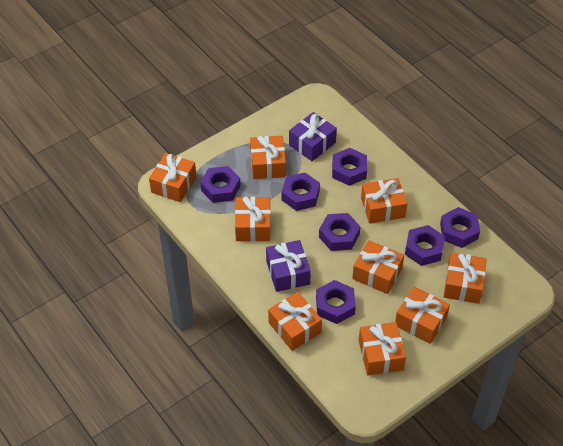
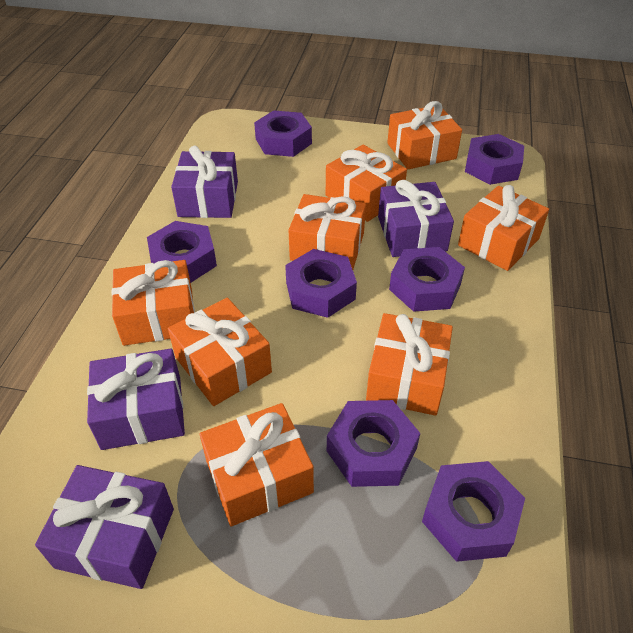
orange gift: 9 -> 8
purple gift: 2 -> 4

